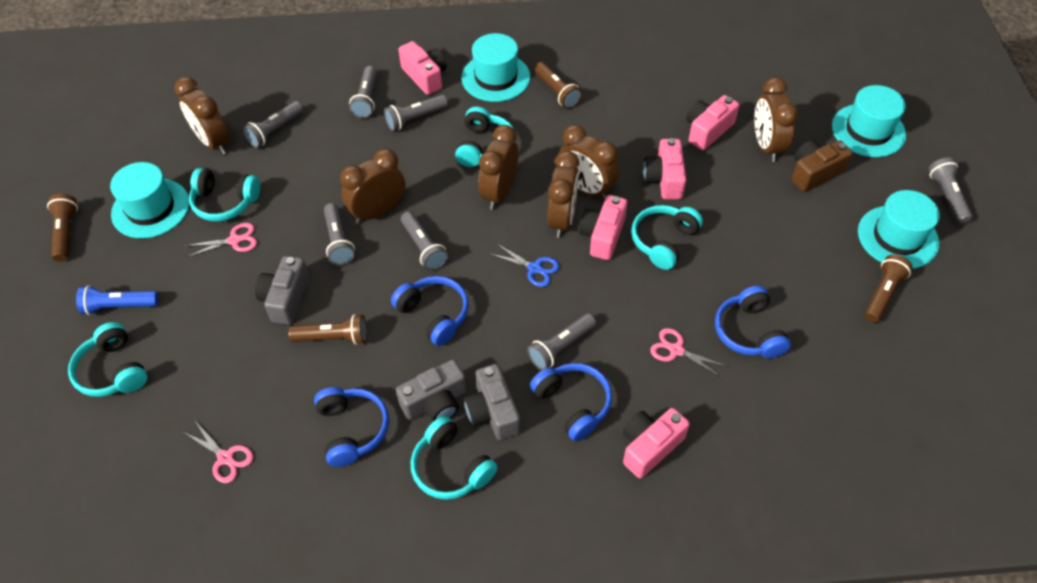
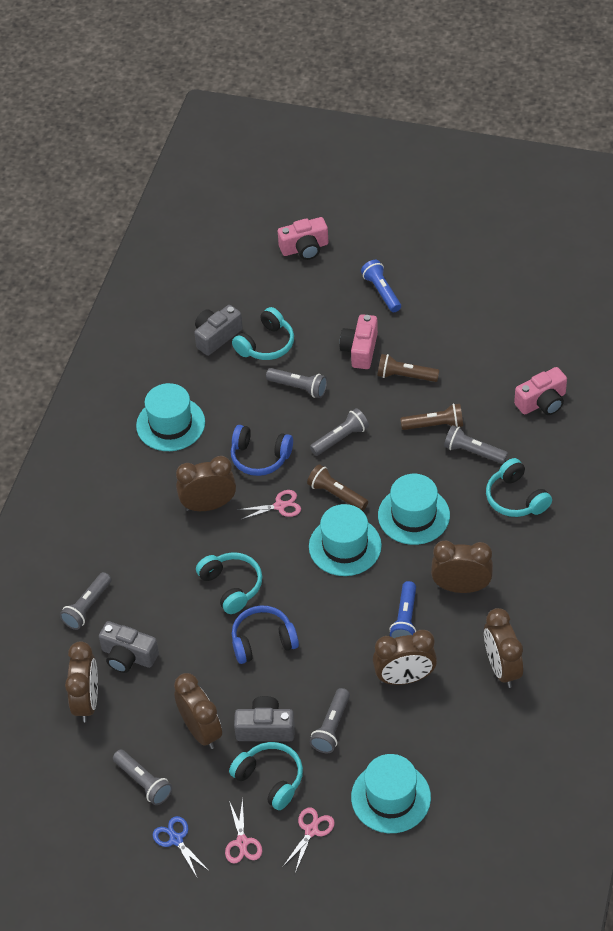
blue flashlight: 1 -> 2
blue headphones: 4 -> 2
brown camera: 1 -> 0
brown flashlight: 4 -> 3
grey flashlight: 7 -> 6
pink camera: 5 -> 3
turquoise headphones: 5 -> 4

